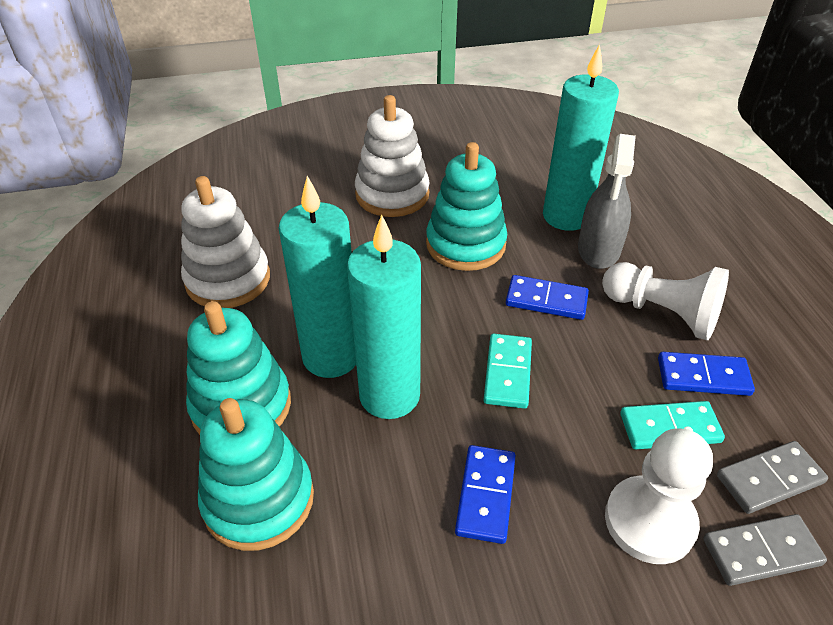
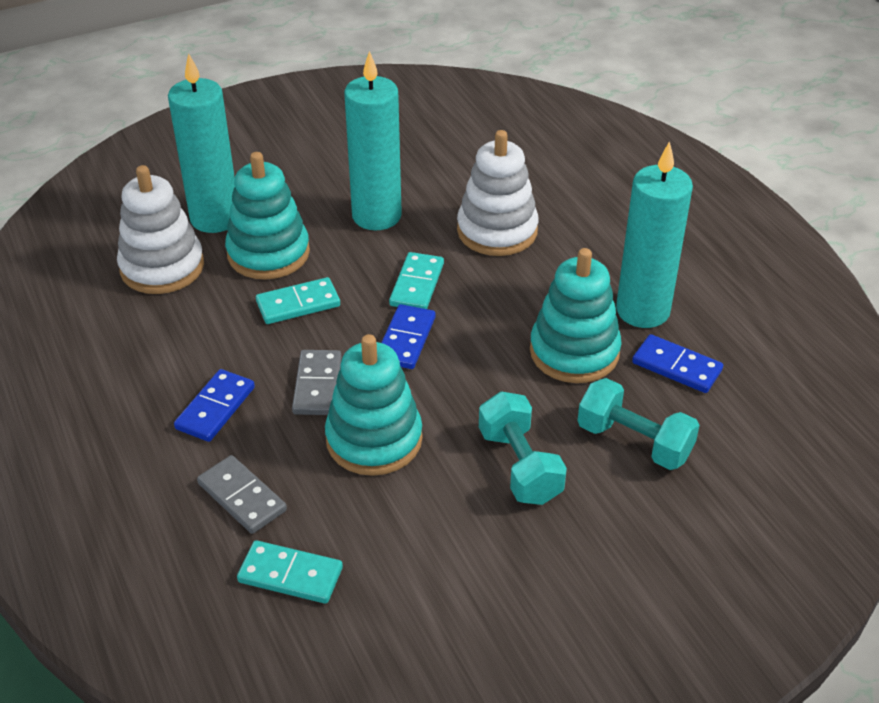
grey spray bottle: 1 -> 0
turquoise domino: 2 -> 3
turquoise dumbbell: 0 -> 2
white pawn: 2 -> 0

